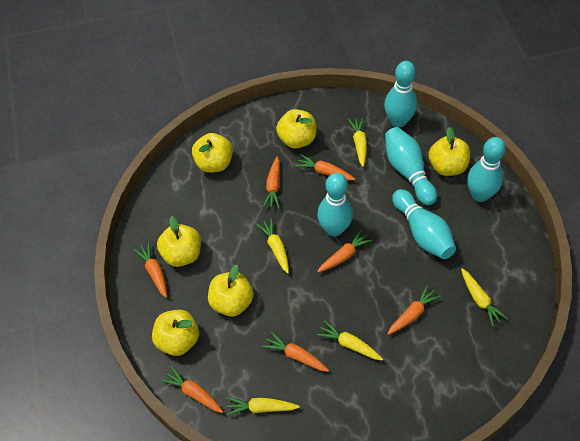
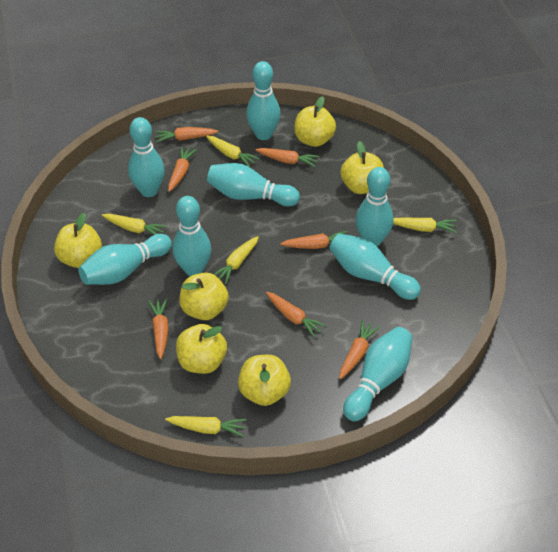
turquoise bowling pin: 5 -> 8

